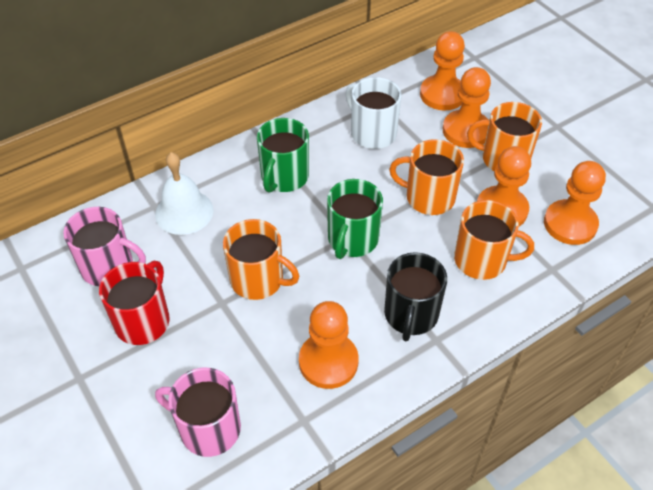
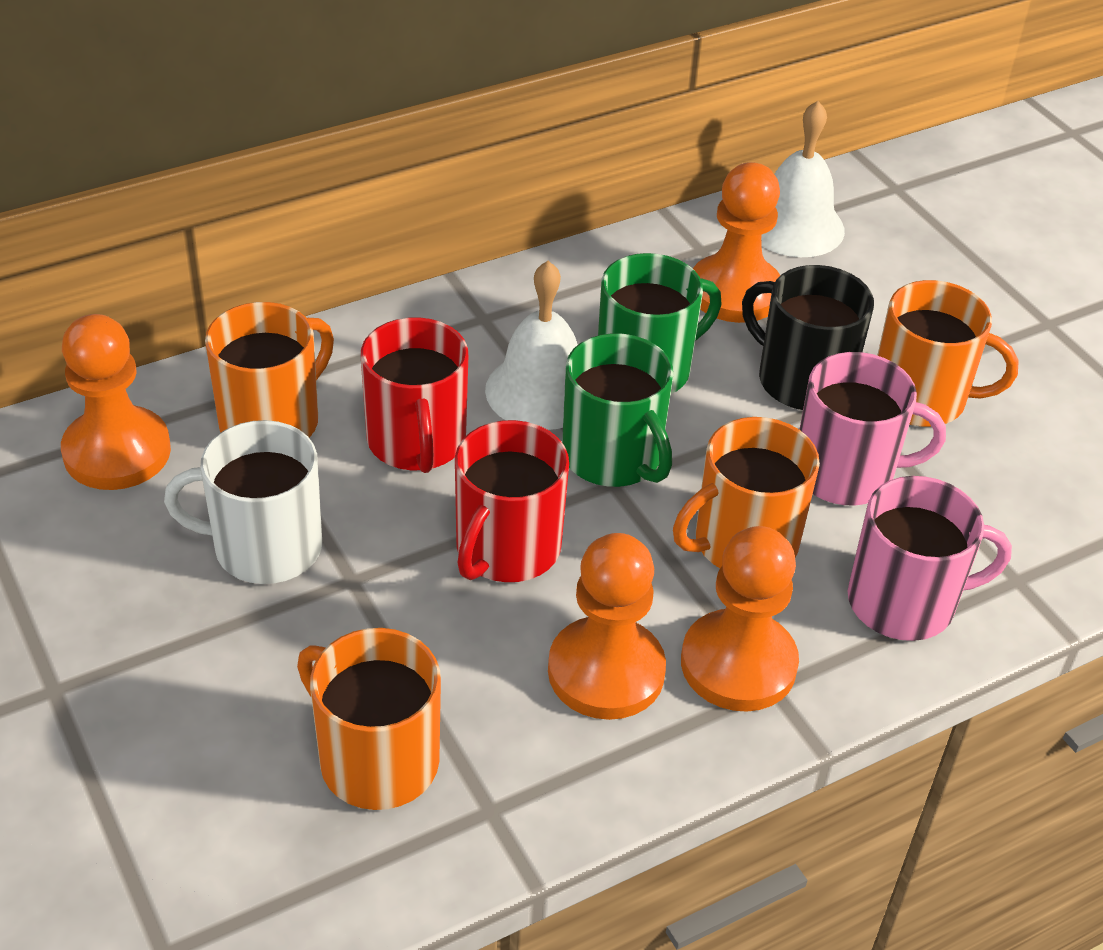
orange pawn: 5 -> 4
red mug: 1 -> 2
white bell: 1 -> 2

